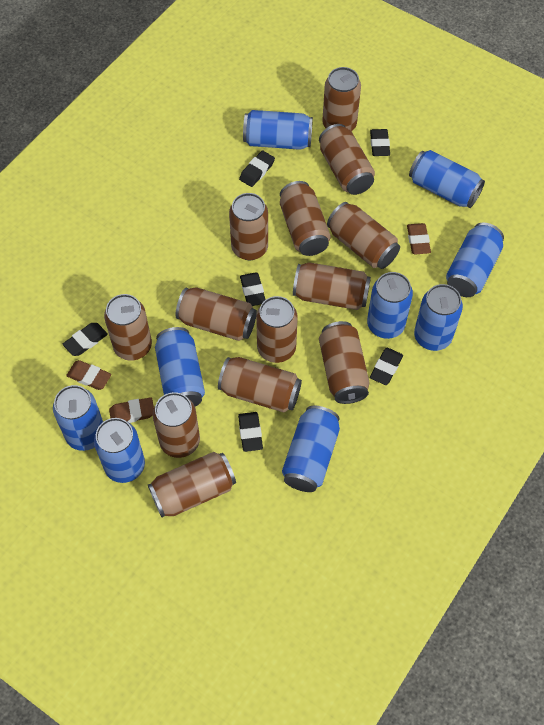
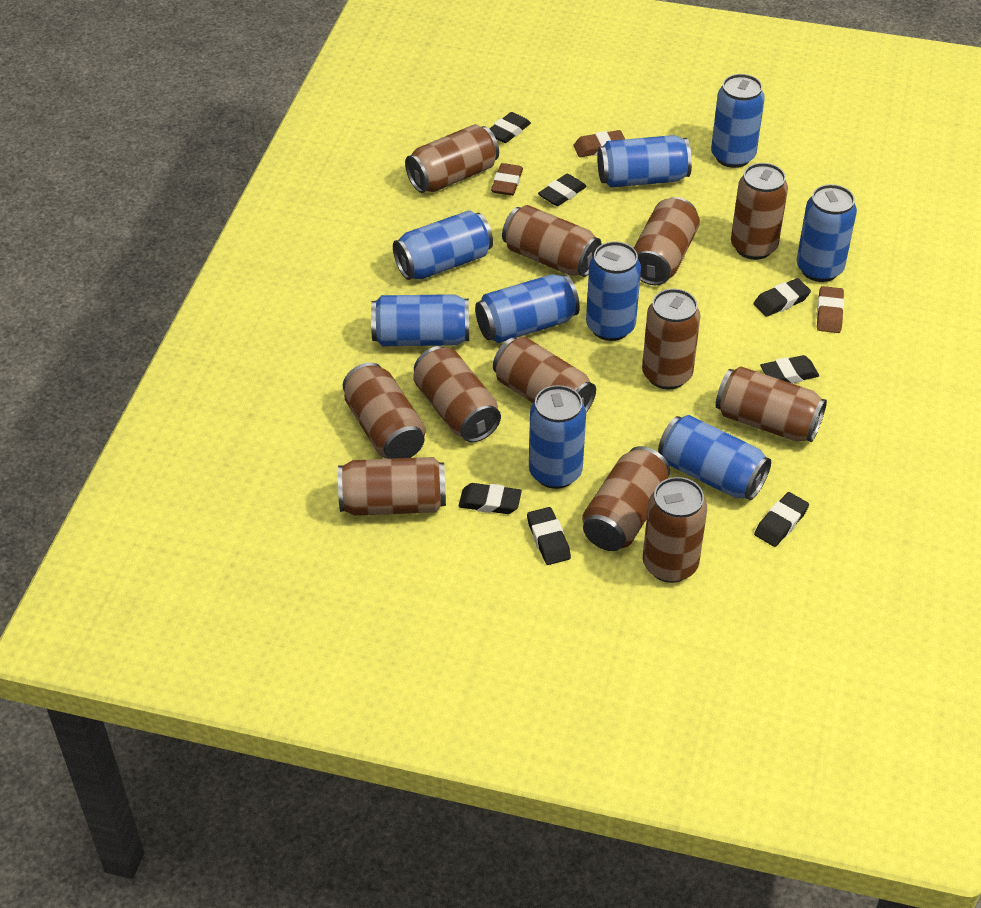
black eraser: 6 -> 7
brown can: 13 -> 12

